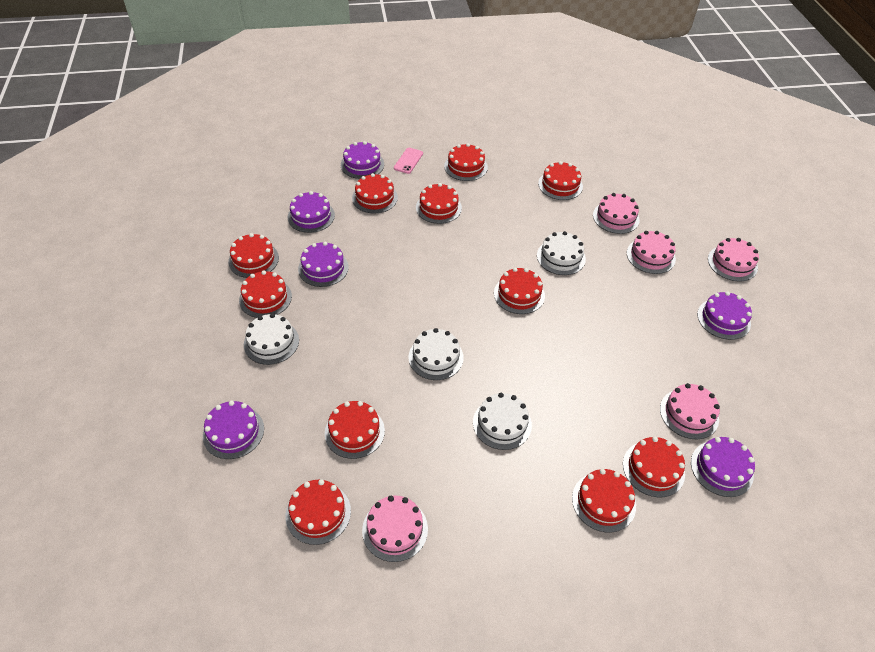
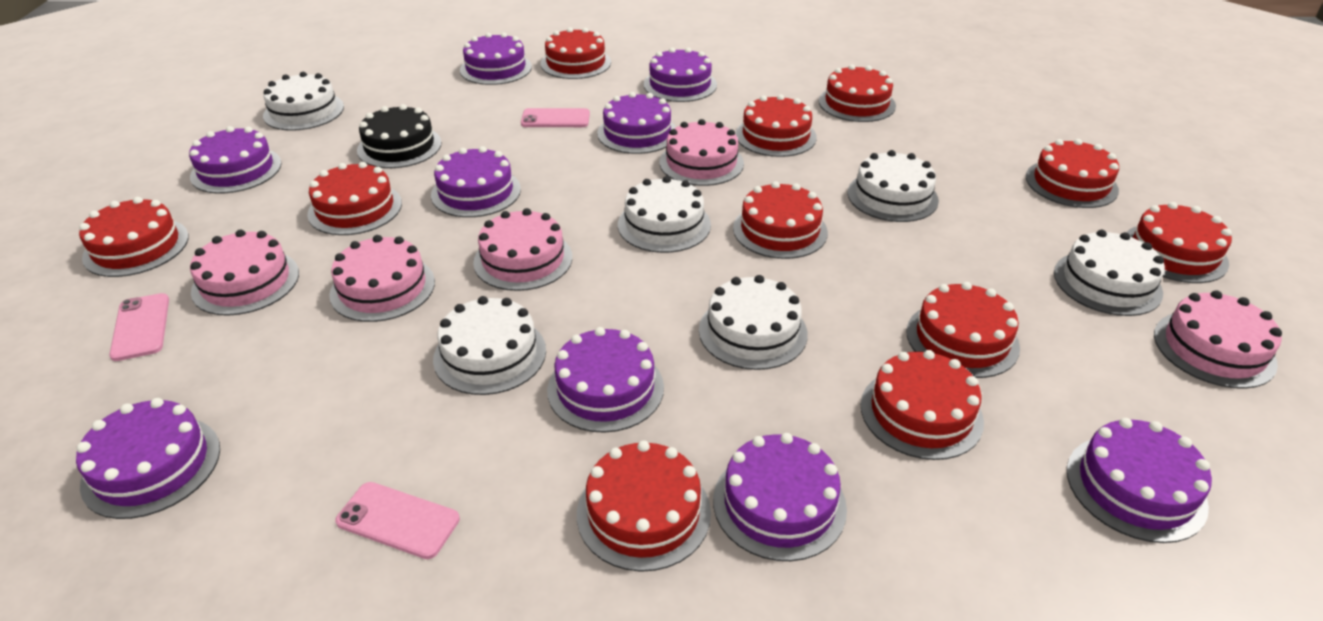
black cake: 0 -> 1
pink phone: 1 -> 3
purple cake: 6 -> 9
white cake: 4 -> 6

